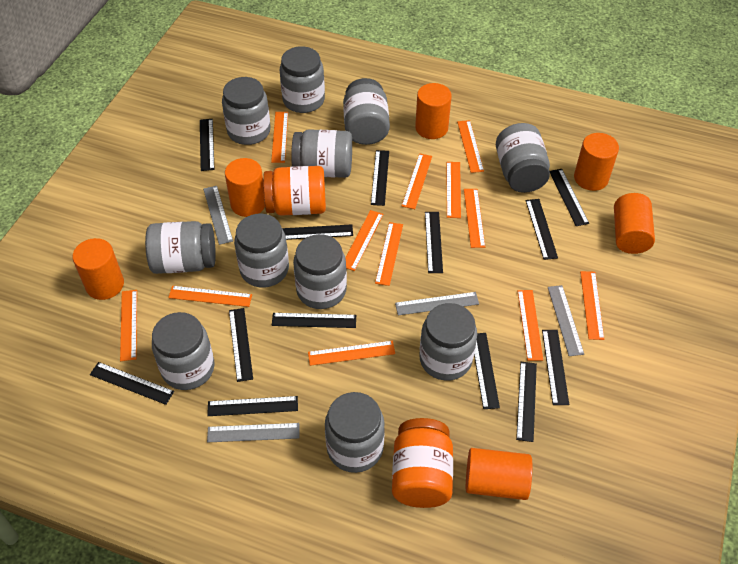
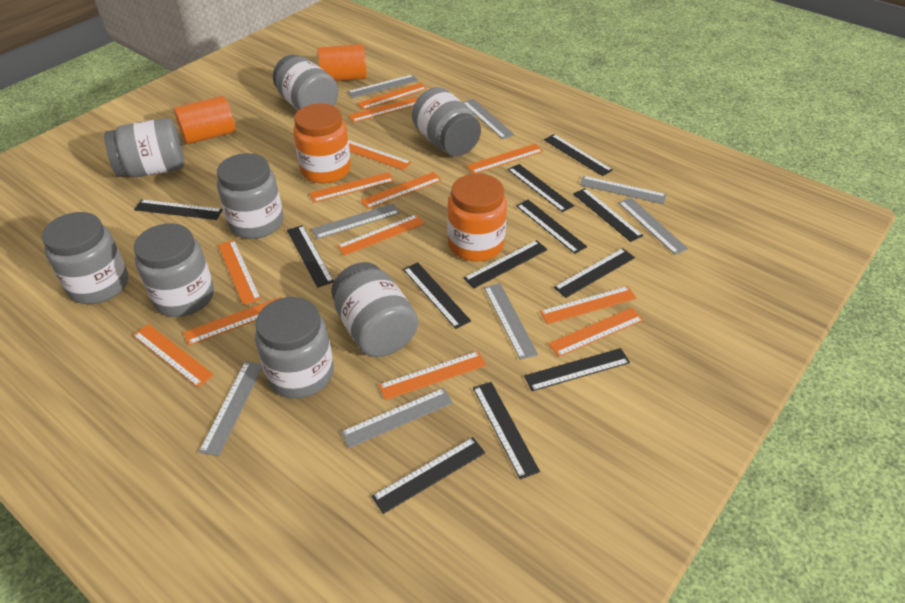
black ruler: 13 -> 12
grey jar: 11 -> 8
grey ruler: 4 -> 8
orange cylinder: 6 -> 2
orange ruler: 12 -> 13

